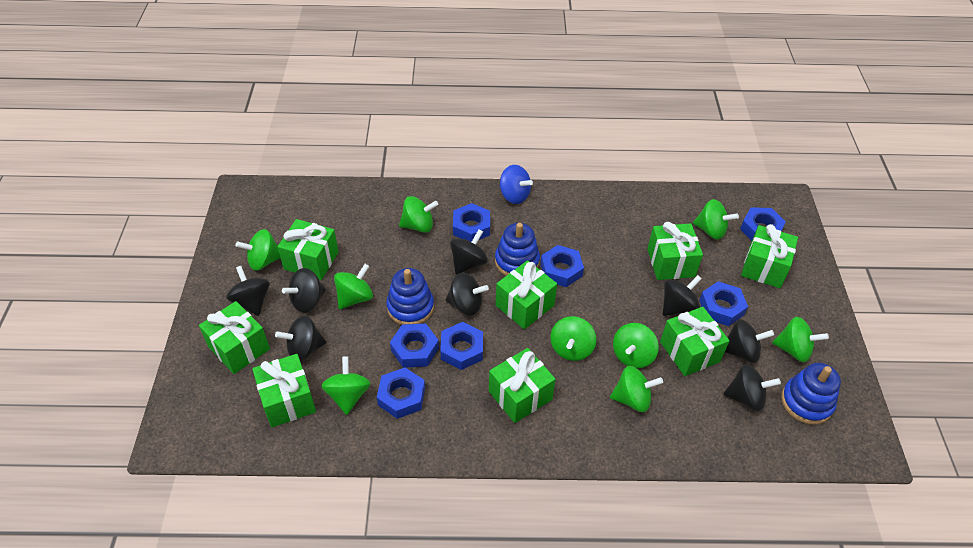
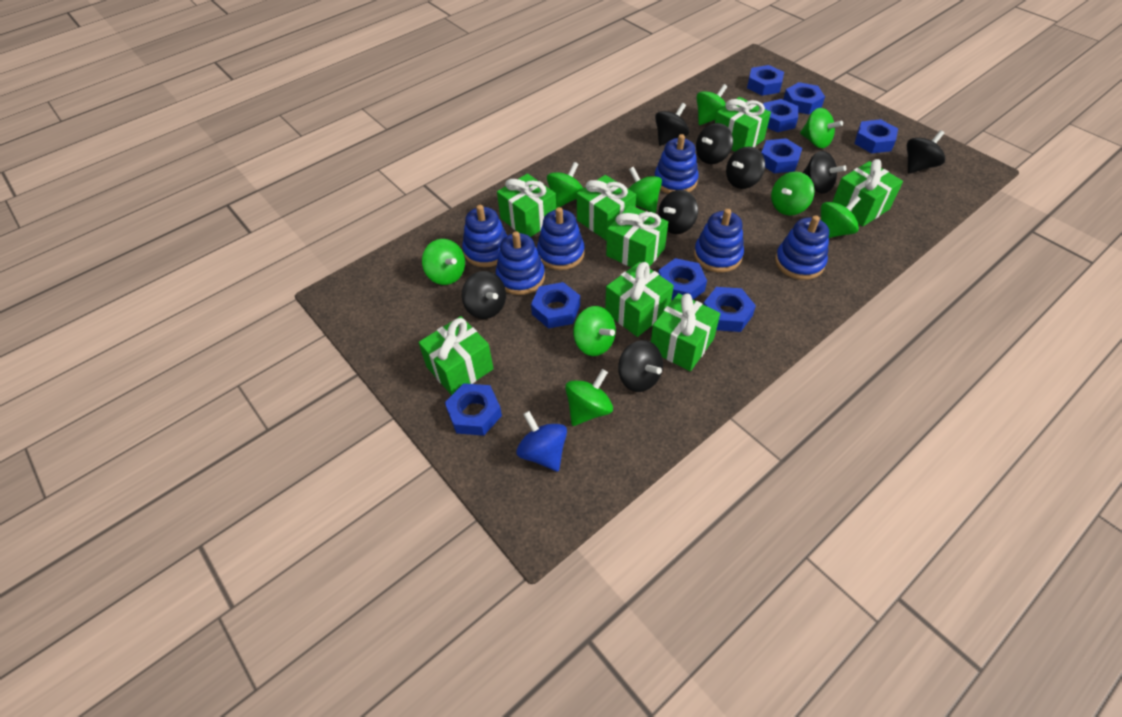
blue nut: 7 -> 9
blue stacking toy: 3 -> 6

